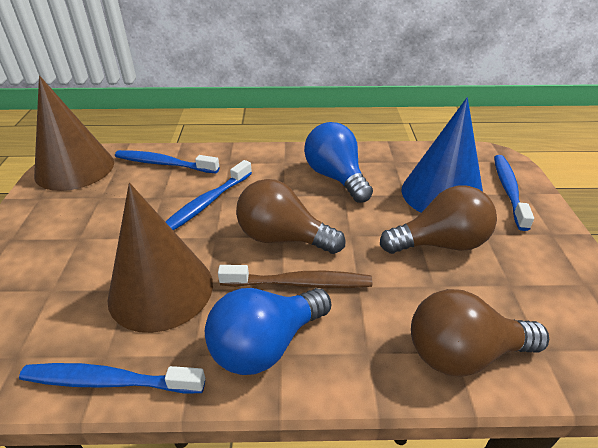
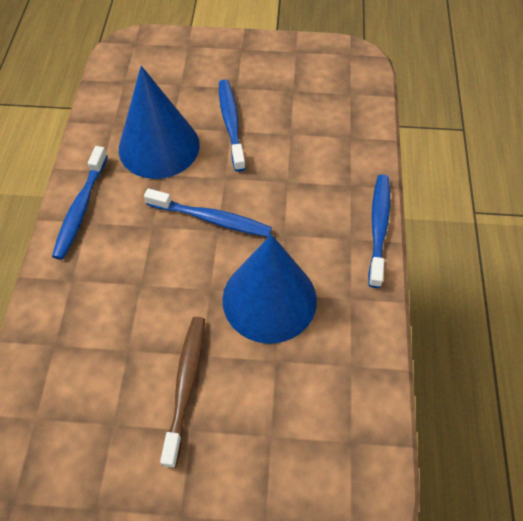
blue cone: 1 -> 2
blue light bulb: 2 -> 0
brown cone: 2 -> 0
brown light bulb: 3 -> 0

